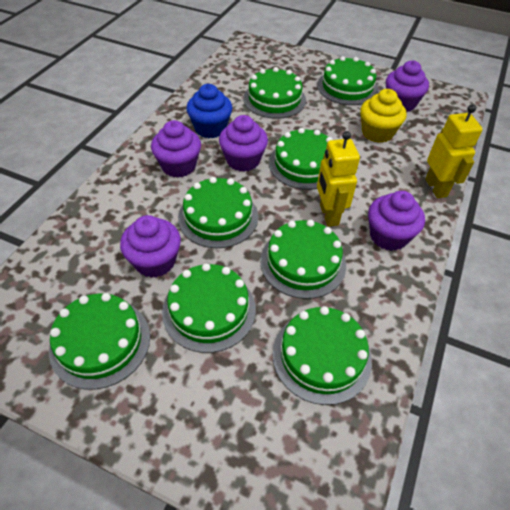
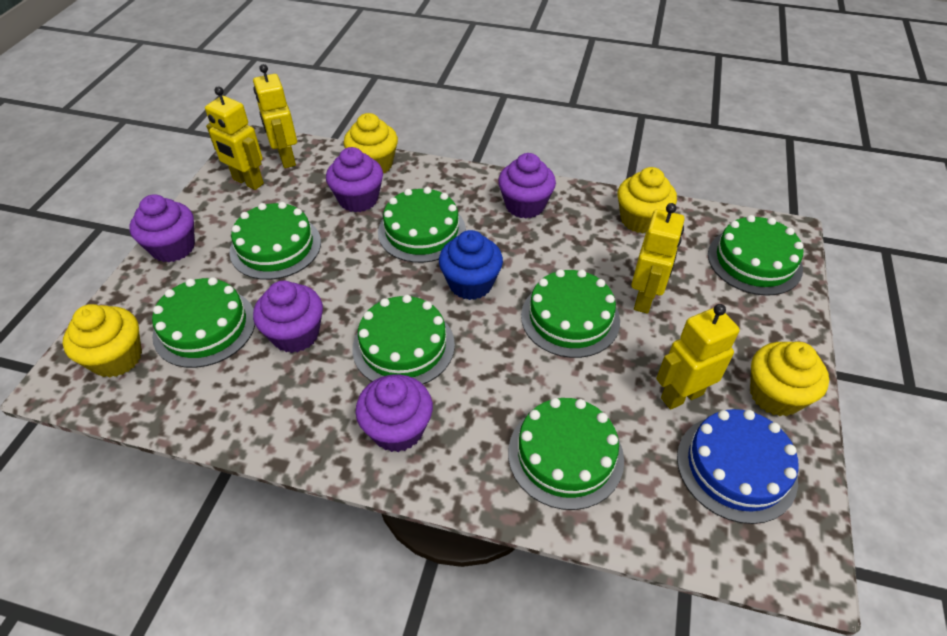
blue cake: 0 -> 1
green cake: 8 -> 7
yellow cupcake: 1 -> 4
yellow robot: 2 -> 4

